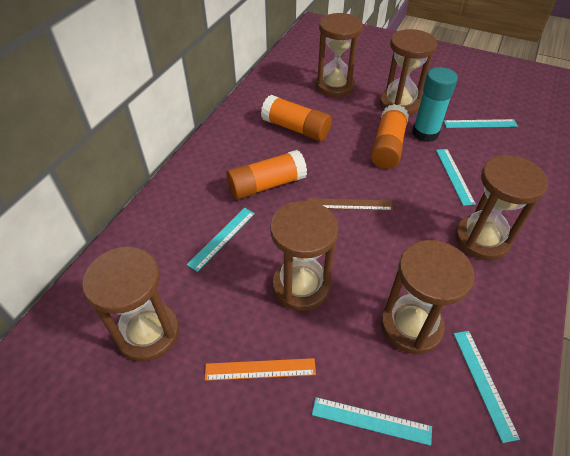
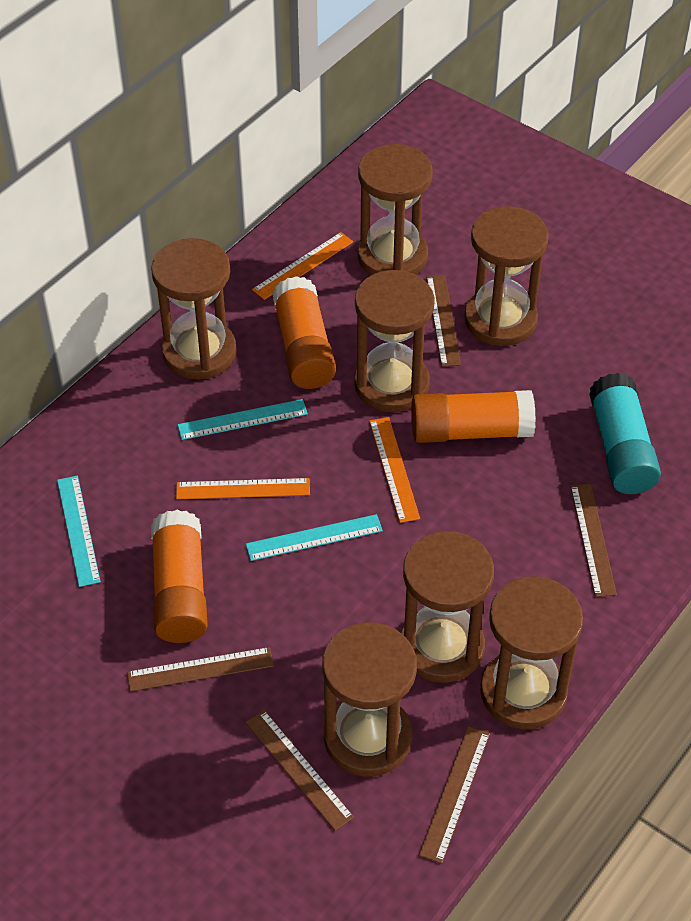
brown hourglass: 6 -> 7
brown ruler: 1 -> 5
orange ruler: 1 -> 3
turquoise ruler: 5 -> 3

